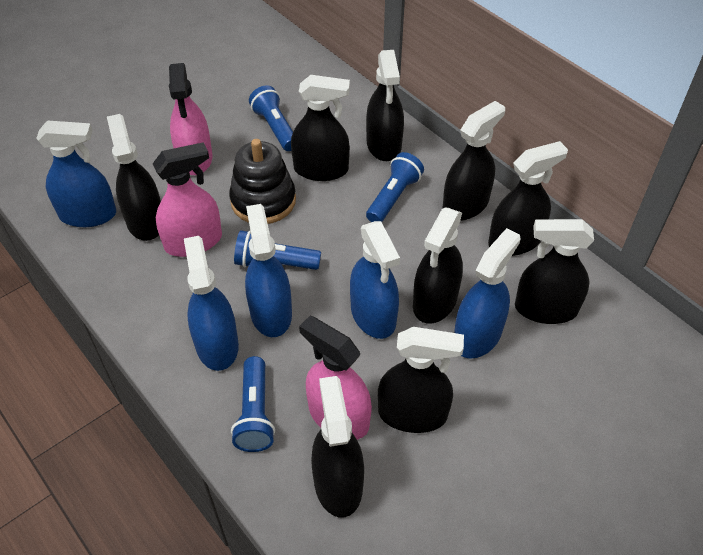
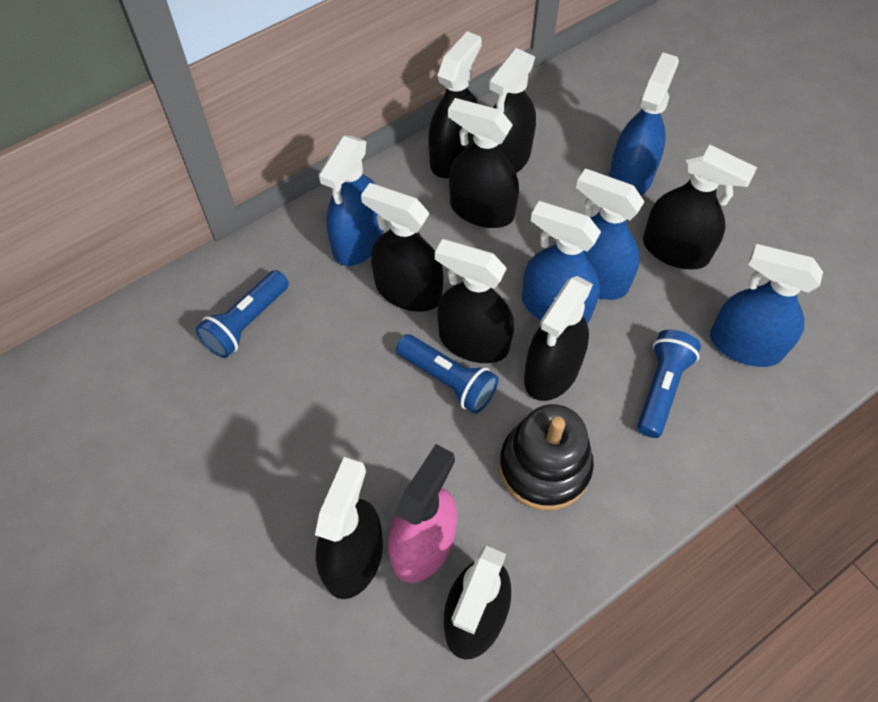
blue flashlight: 4 -> 3
pink spray bottle: 3 -> 1

